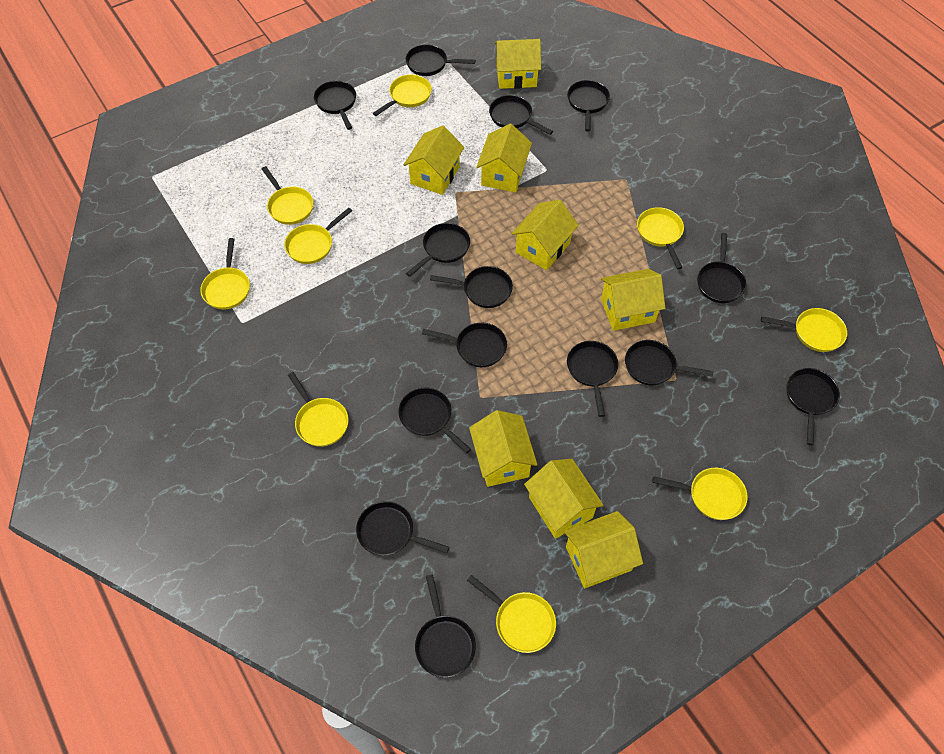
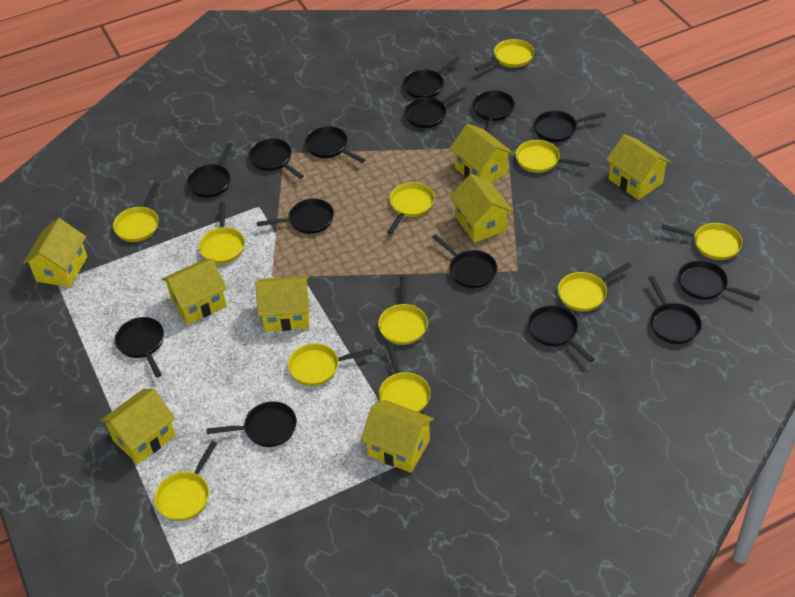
yellow pan: 9 -> 11

